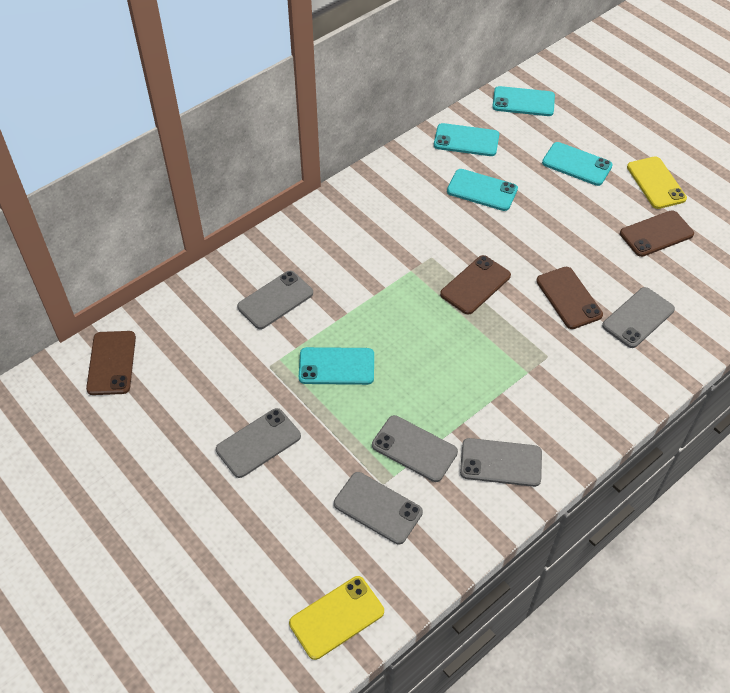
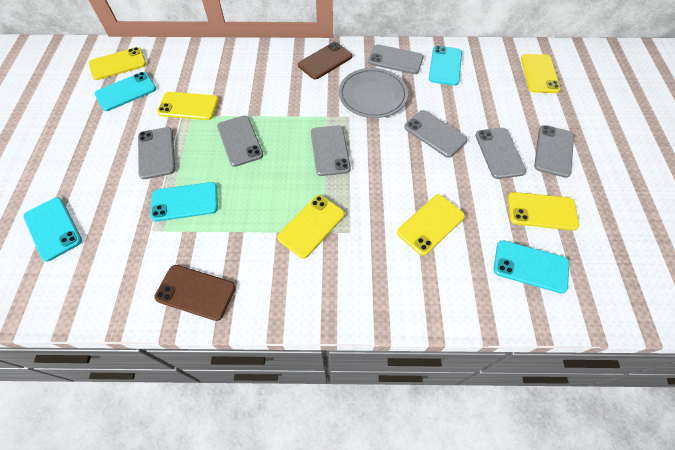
brown phone: 4 -> 2
grey phone: 6 -> 7
grey plate: 0 -> 1
yellow phone: 2 -> 6

